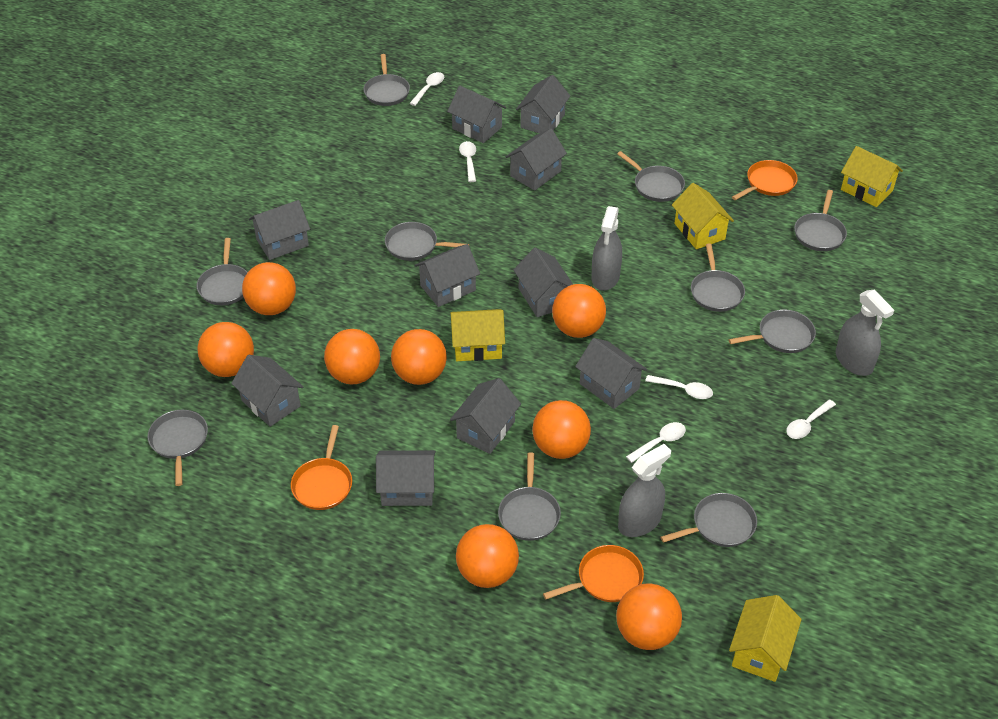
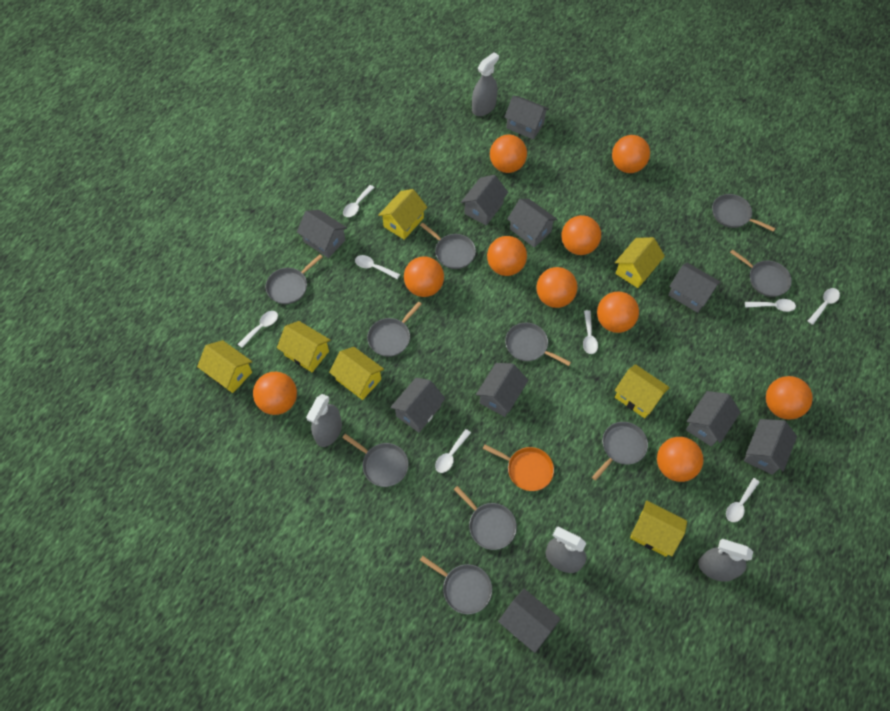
grey spray bottle: 3 -> 4
orange ball: 8 -> 10
orange pan: 3 -> 1
white spoon: 5 -> 8
yellow house: 4 -> 7

